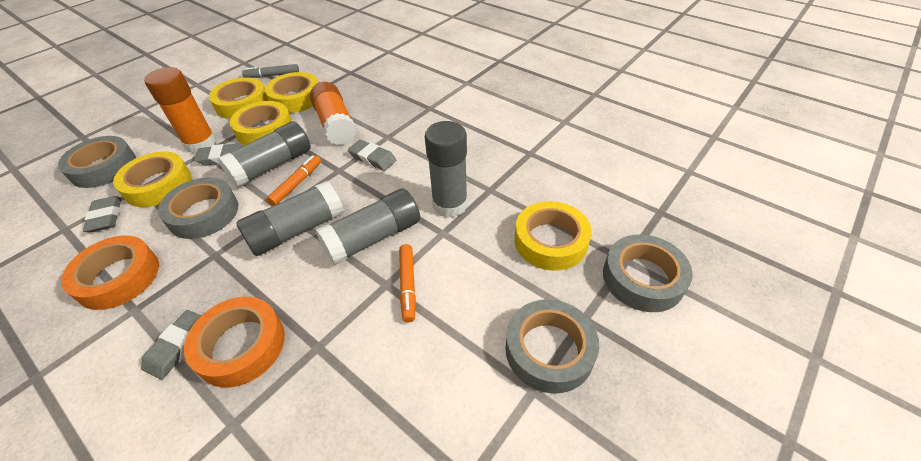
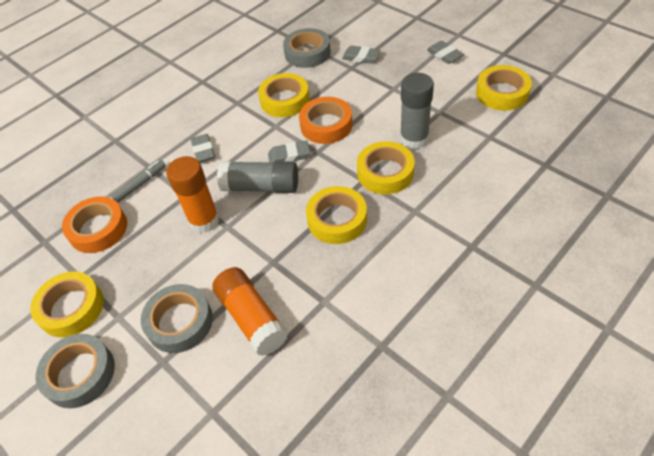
grey glue stick: 4 -> 2
grey tape: 4 -> 3
orange marker: 2 -> 0

